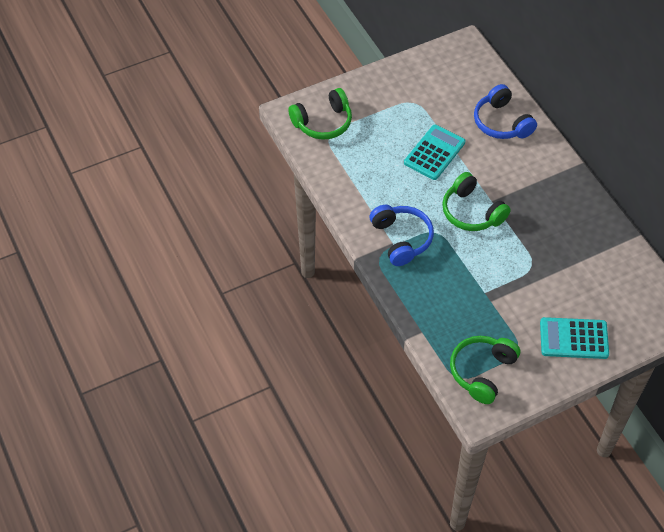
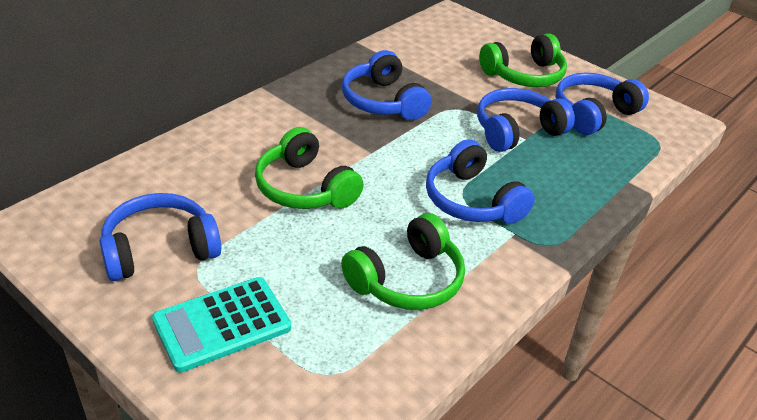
blue headphones: 2 -> 5
turquoise calculator: 2 -> 1

